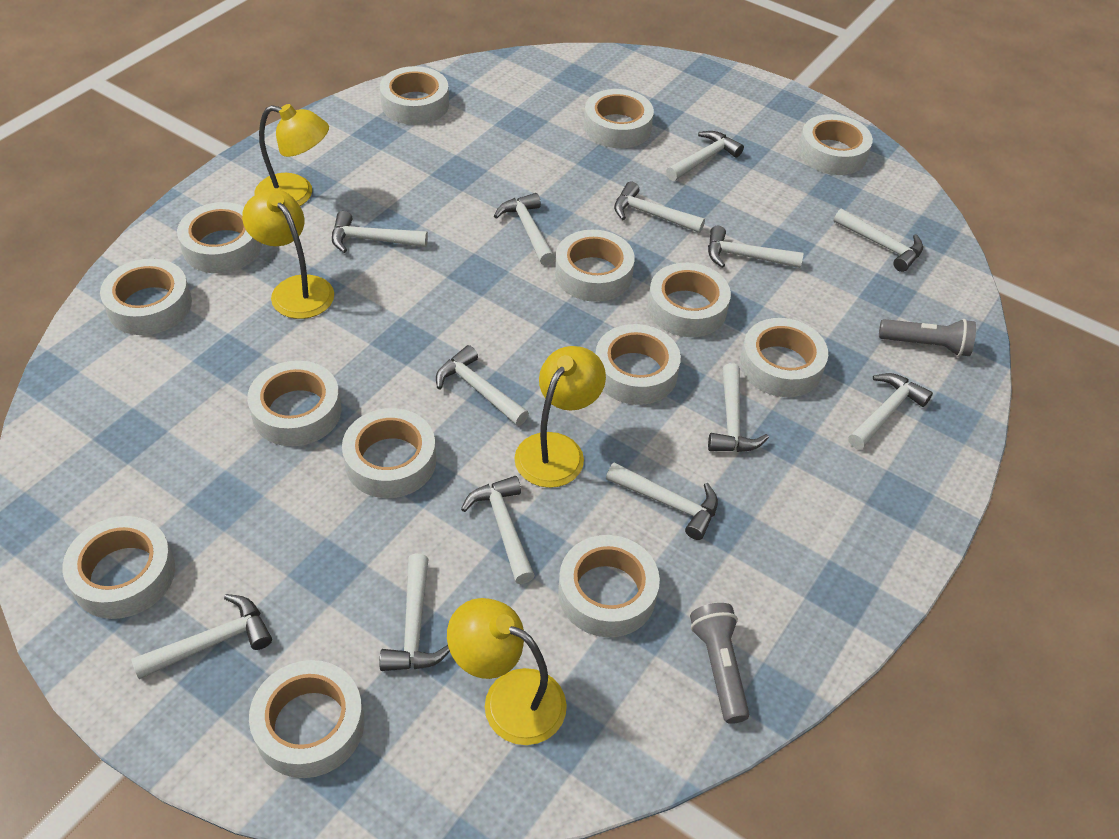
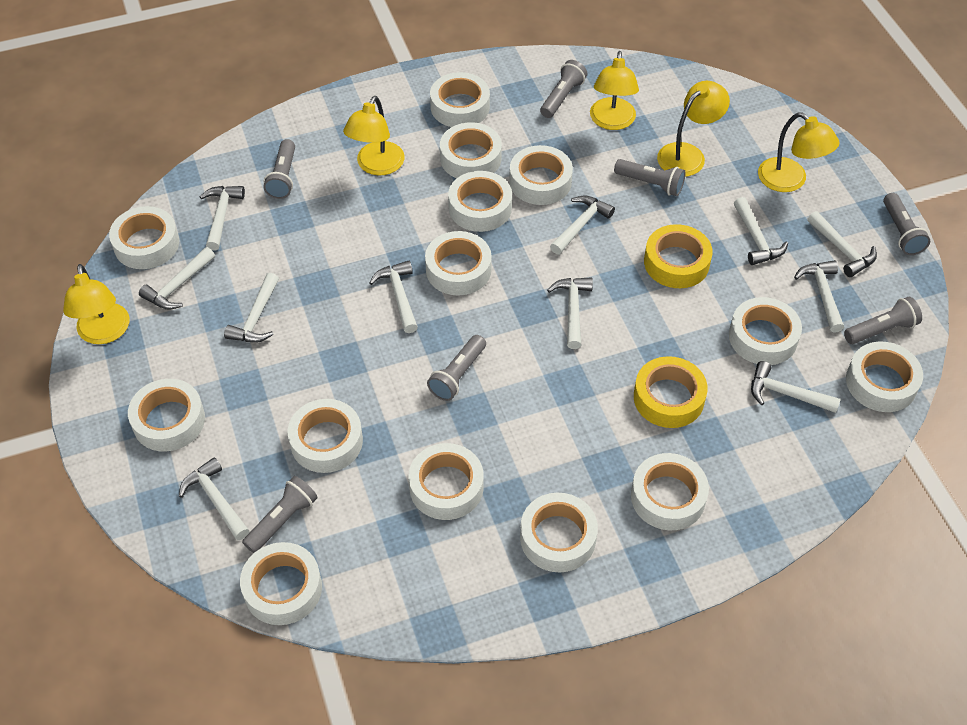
grey flashlight: 2 -> 7
white hammer: 13 -> 11
yellow lamp: 4 -> 5
yellow tape: 0 -> 2

